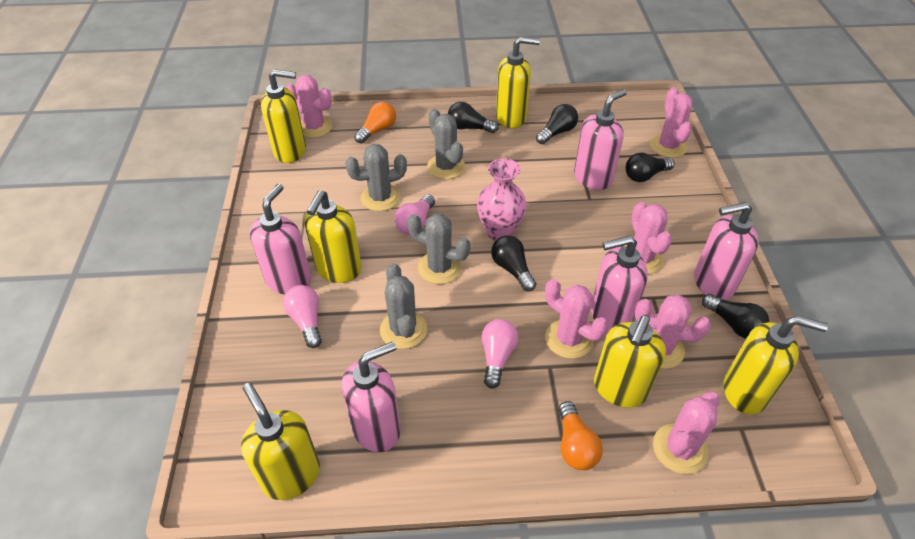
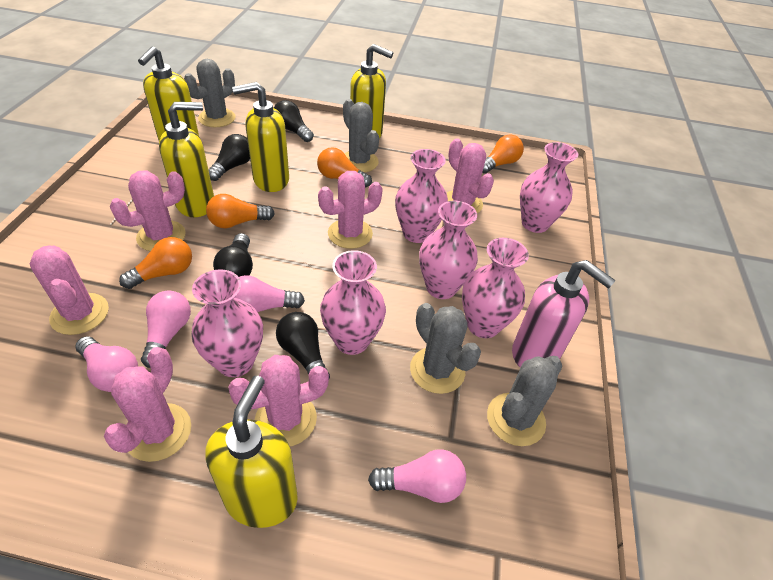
black light bulb: 5 -> 4
orange light bulb: 2 -> 4
pink light bulb: 3 -> 4
pink soap dispenser: 5 -> 1
pink vase: 1 -> 6
yellow soap dispenser: 6 -> 5

